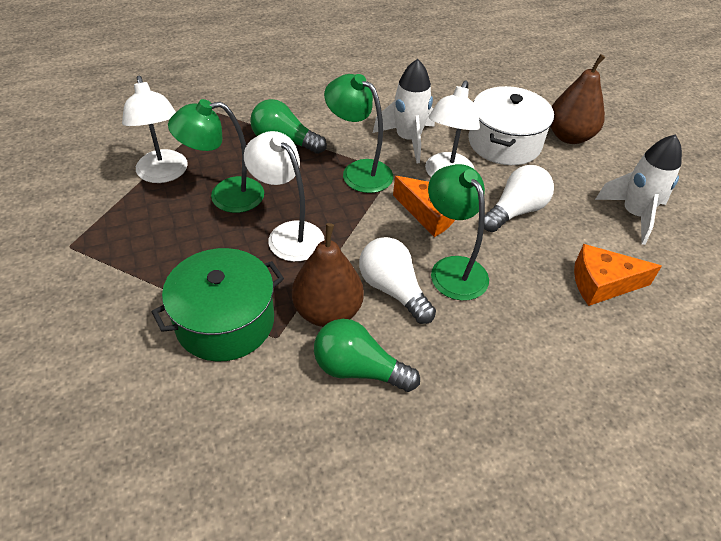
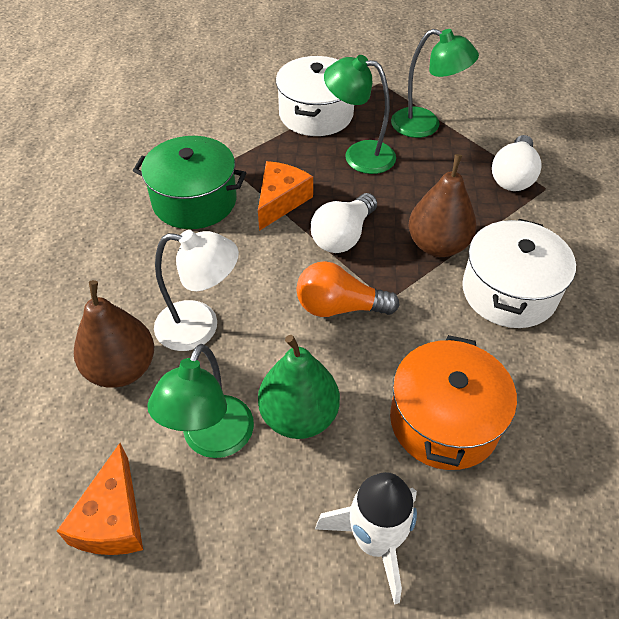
green light bulb: 2 -> 0
green pear: 0 -> 1
orange light bulb: 0 -> 1
orange pot: 0 -> 1
white lamp: 3 -> 1
white pot: 1 -> 2
white rocket: 2 -> 1

